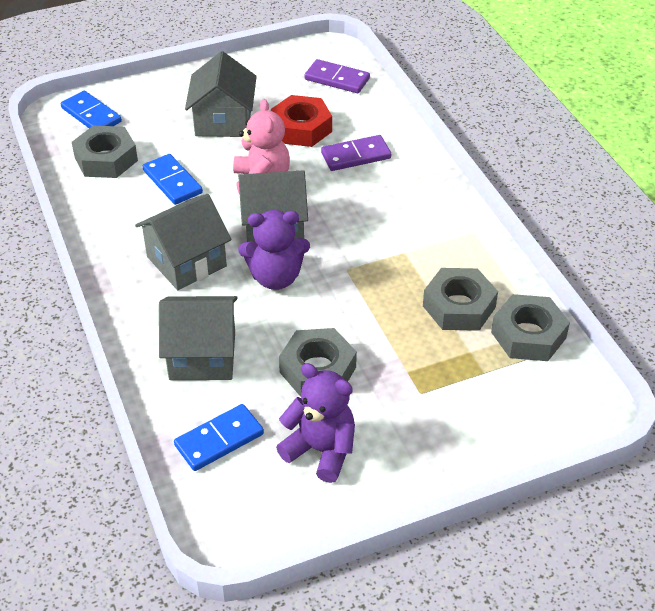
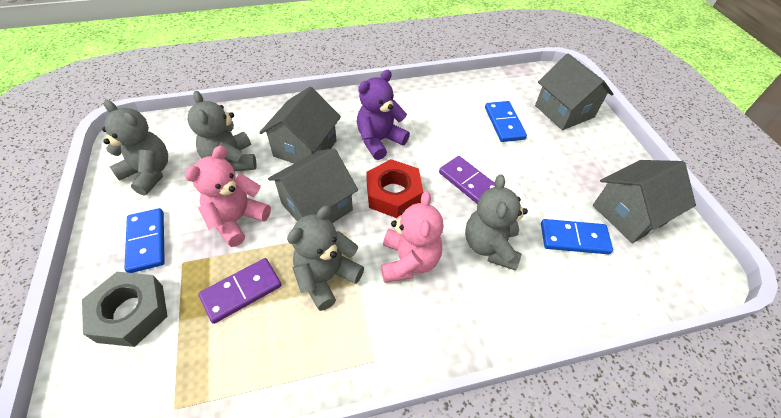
grey nut: 4 -> 1
grey teddy bear: 0 -> 4
pink teddy bear: 1 -> 2
purple teddy bear: 2 -> 1

